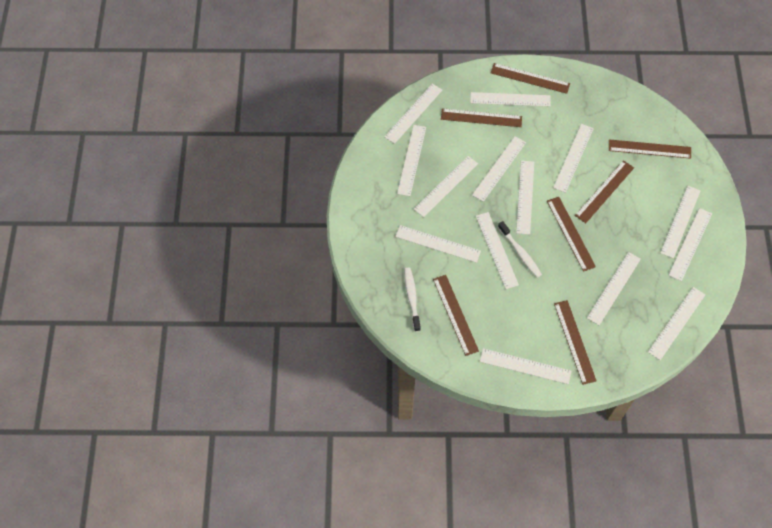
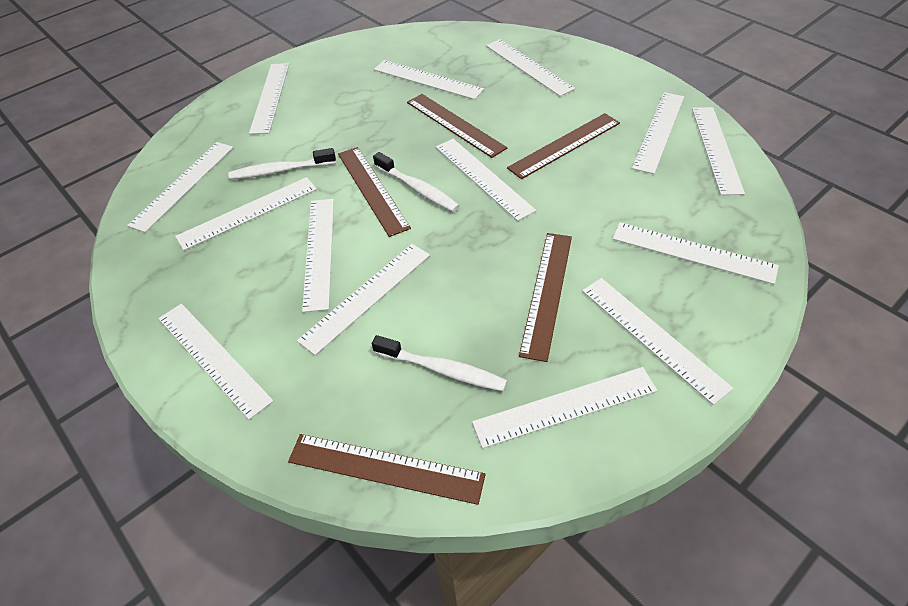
brown ruler: 7 -> 5
white toothbrush: 2 -> 3

